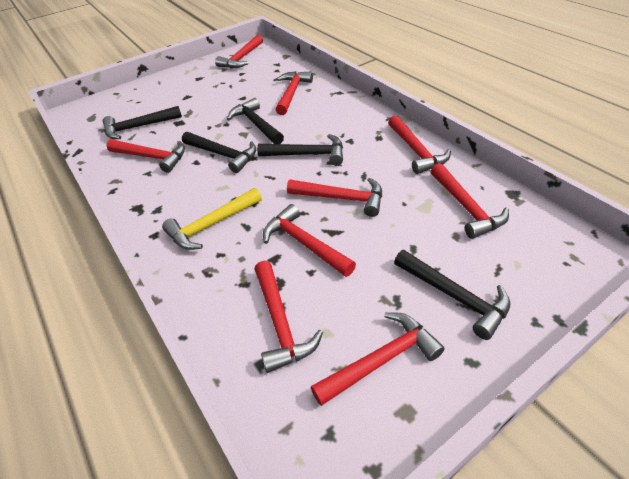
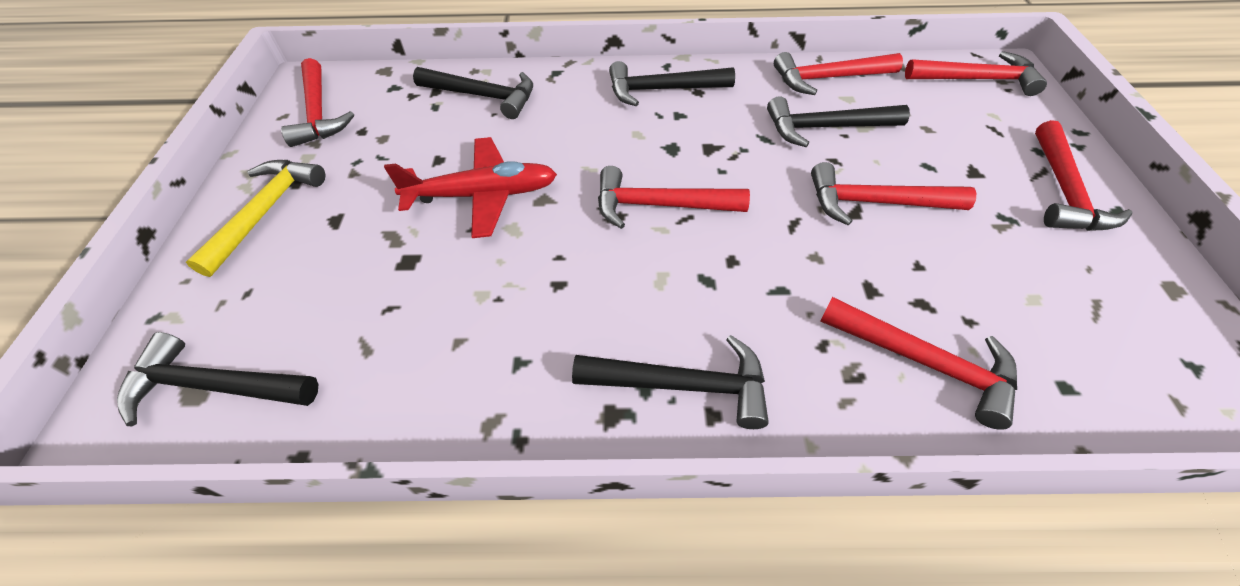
red hammer: 9 -> 7
red plane: 0 -> 1

